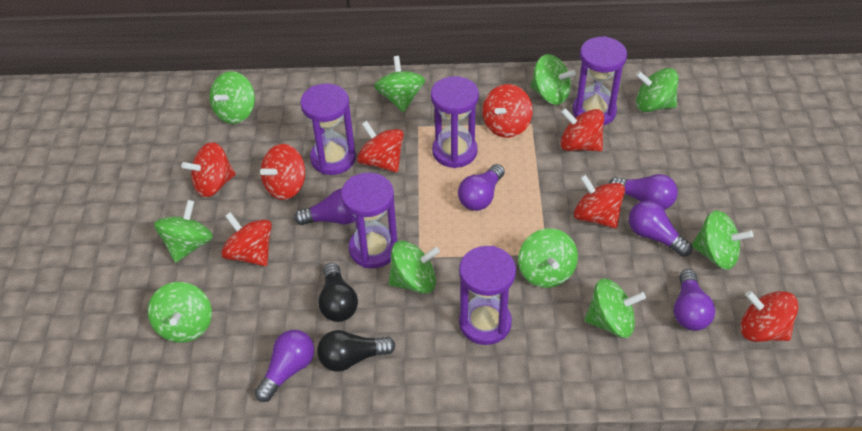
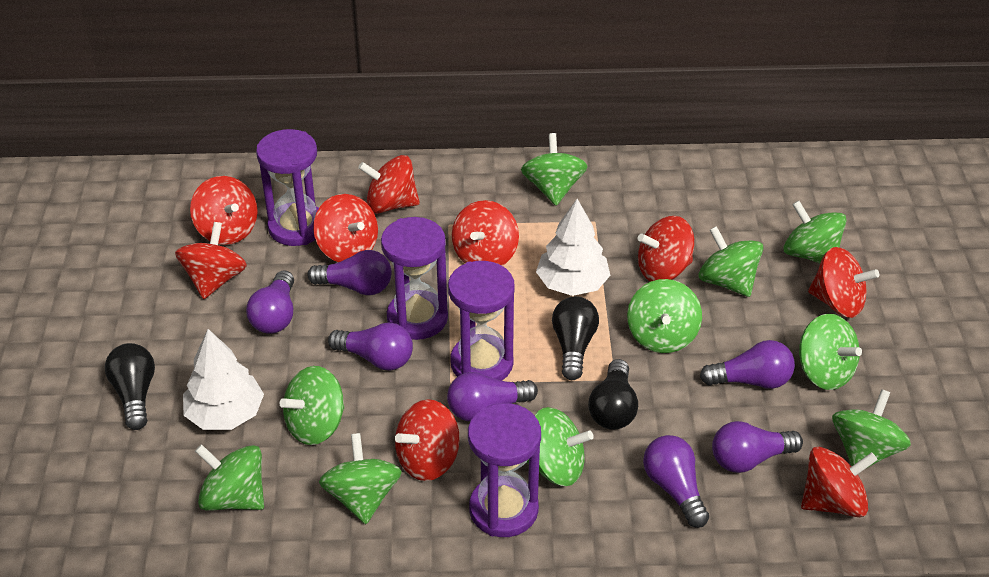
black light bulb: 2 -> 3
purple hourglass: 5 -> 4
purple light bulb: 6 -> 7
red spinning top: 8 -> 9
white tree: 0 -> 2

